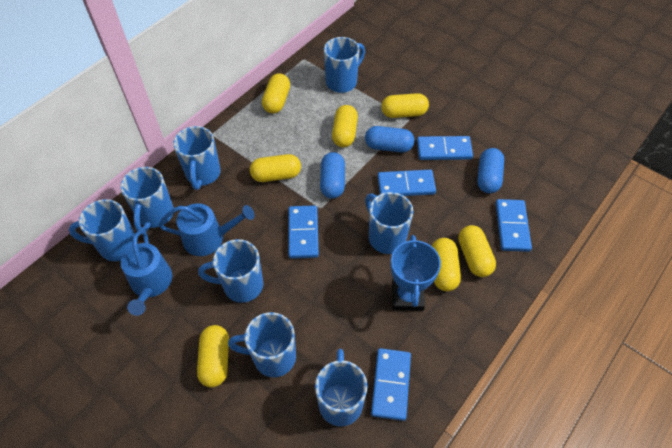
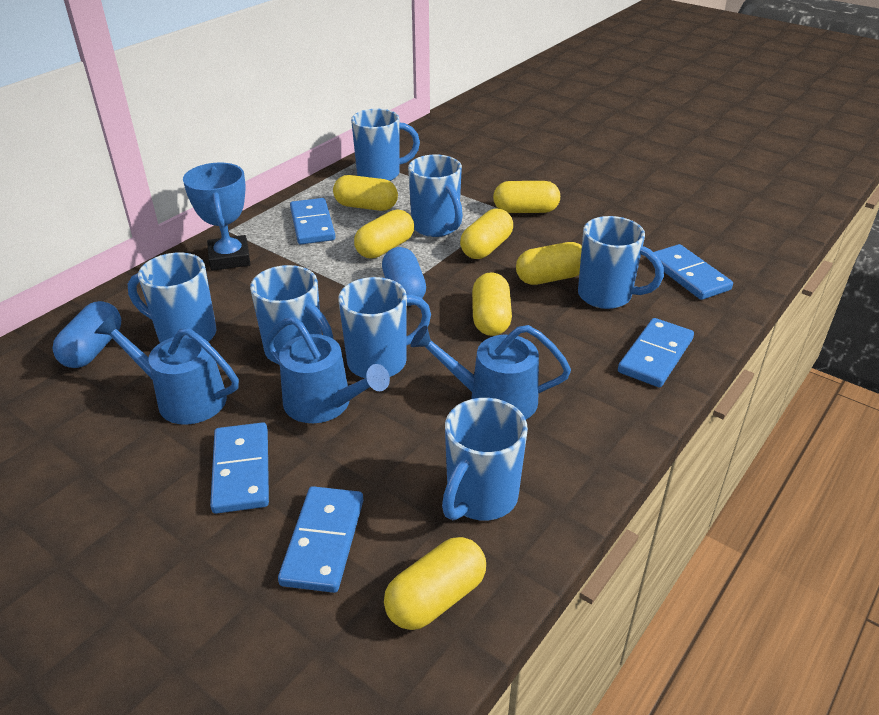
blue capsule: 3 -> 2
blue mug: 8 -> 7
blue watering can: 2 -> 3

